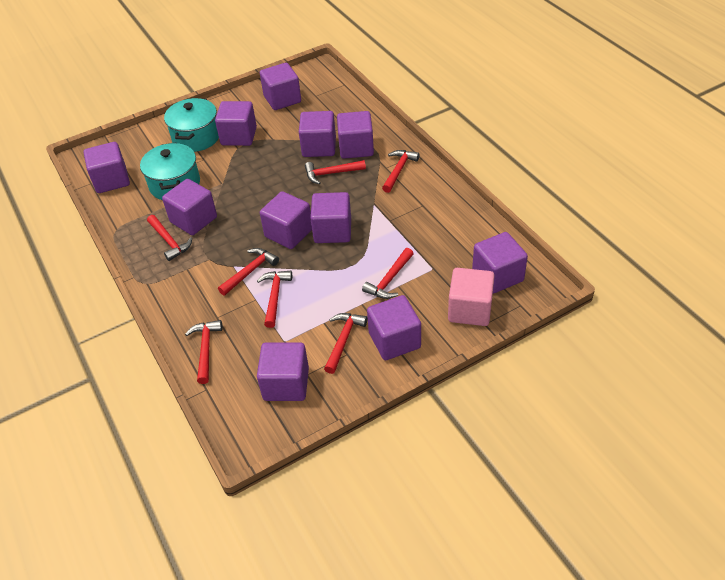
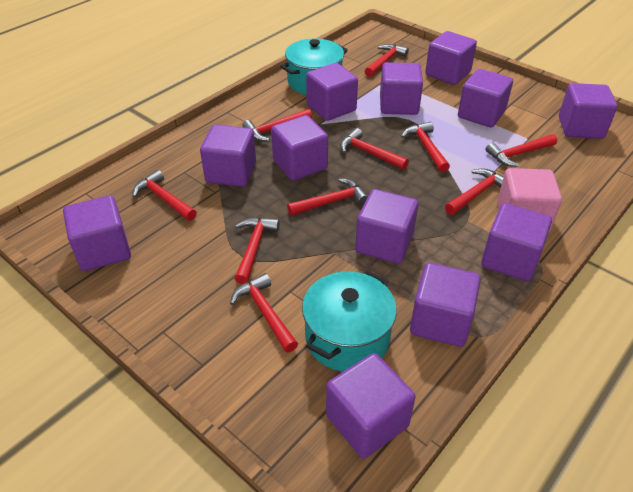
purple cube: 11 -> 12
red hammer: 8 -> 10

